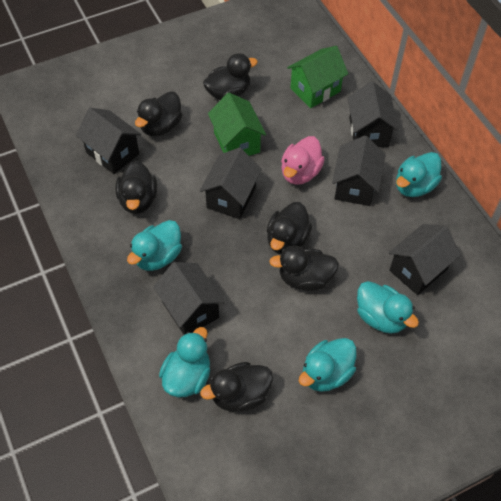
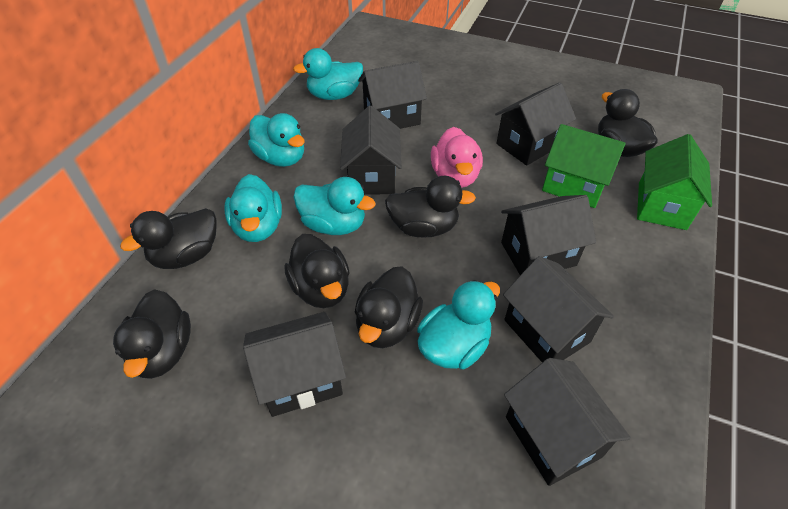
black house: 6 -> 7

